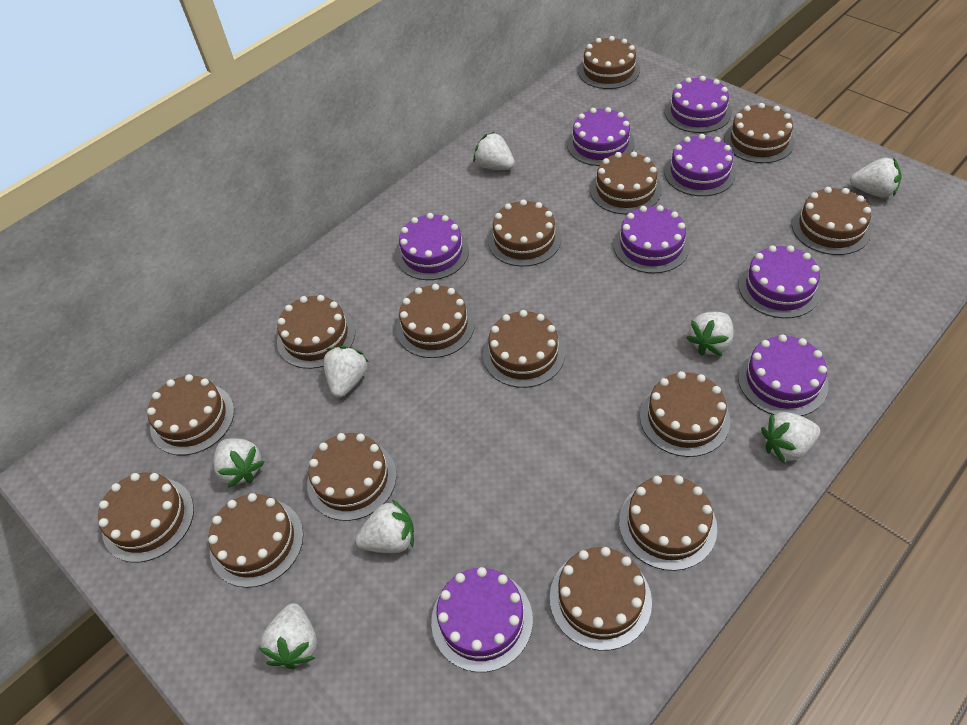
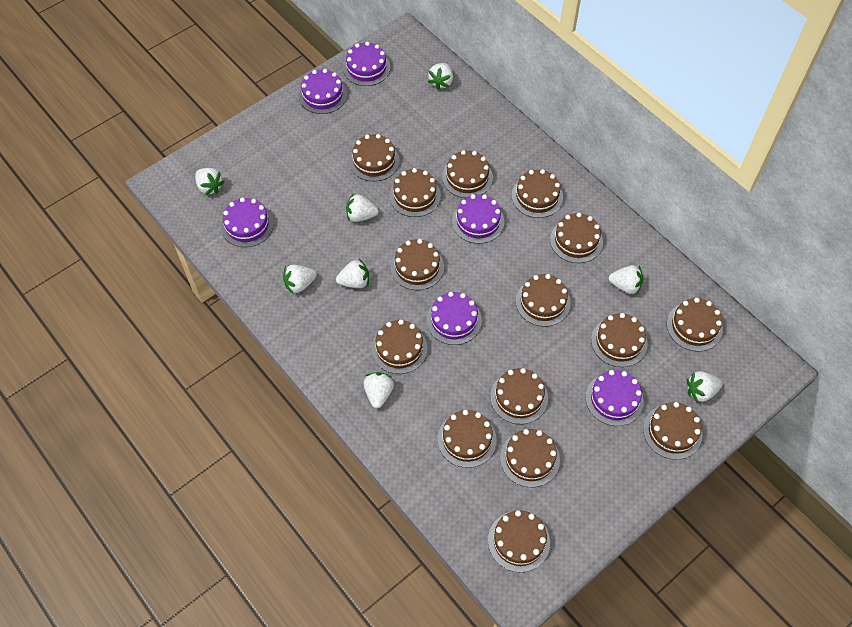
purple cake: 8 -> 6

